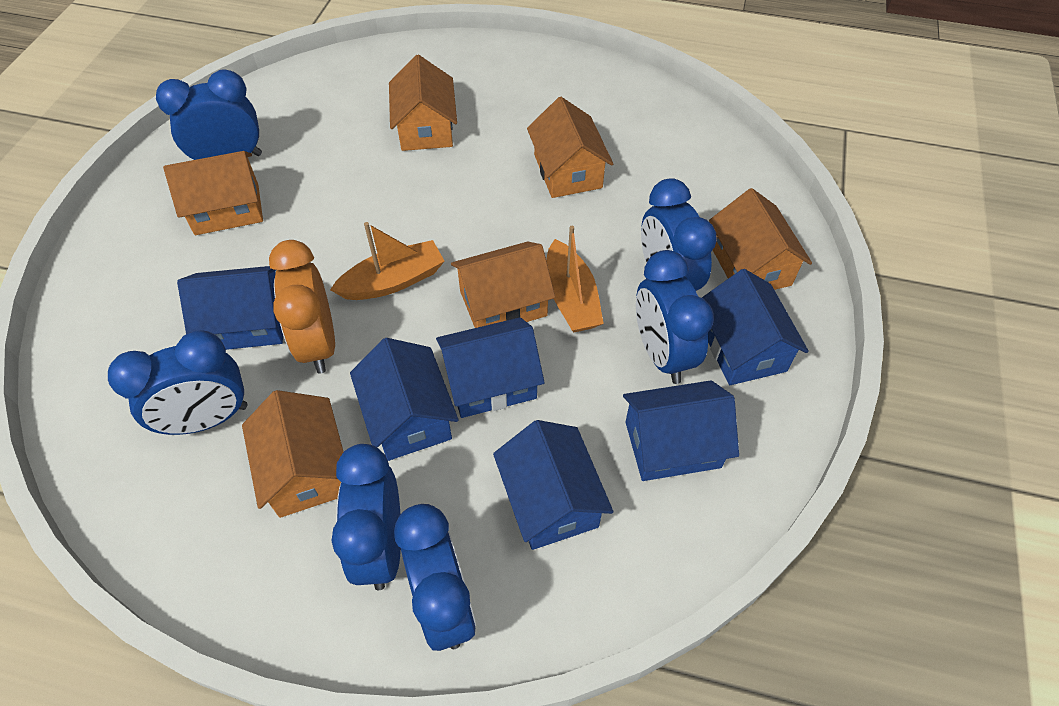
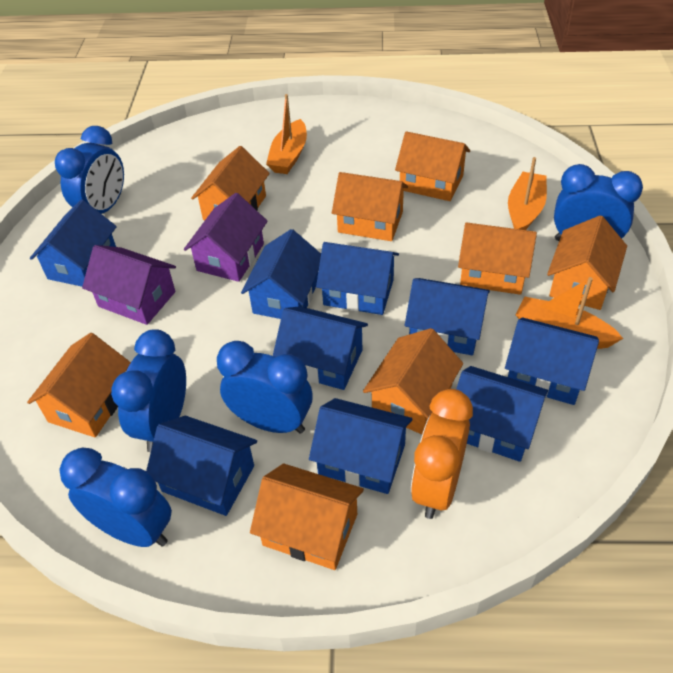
blue clock: 6 -> 5
blue house: 6 -> 9
orange boat: 2 -> 3
orange house: 6 -> 8
purple house: 0 -> 2

